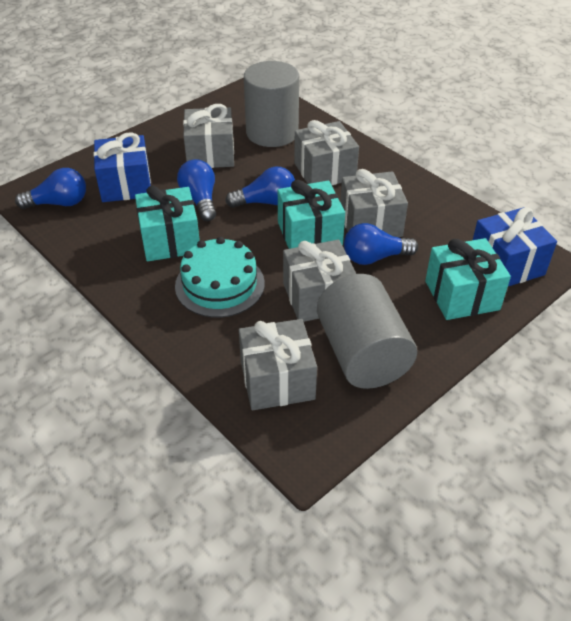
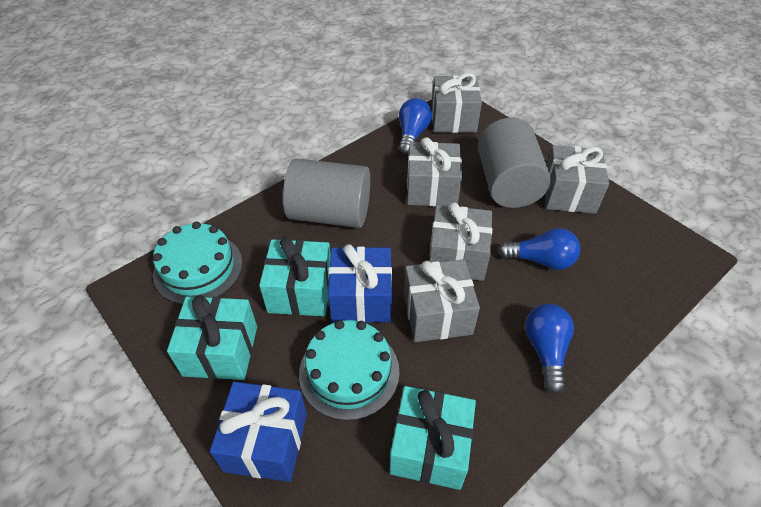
blue light bulb: 4 -> 3
turquoise cake: 1 -> 2

